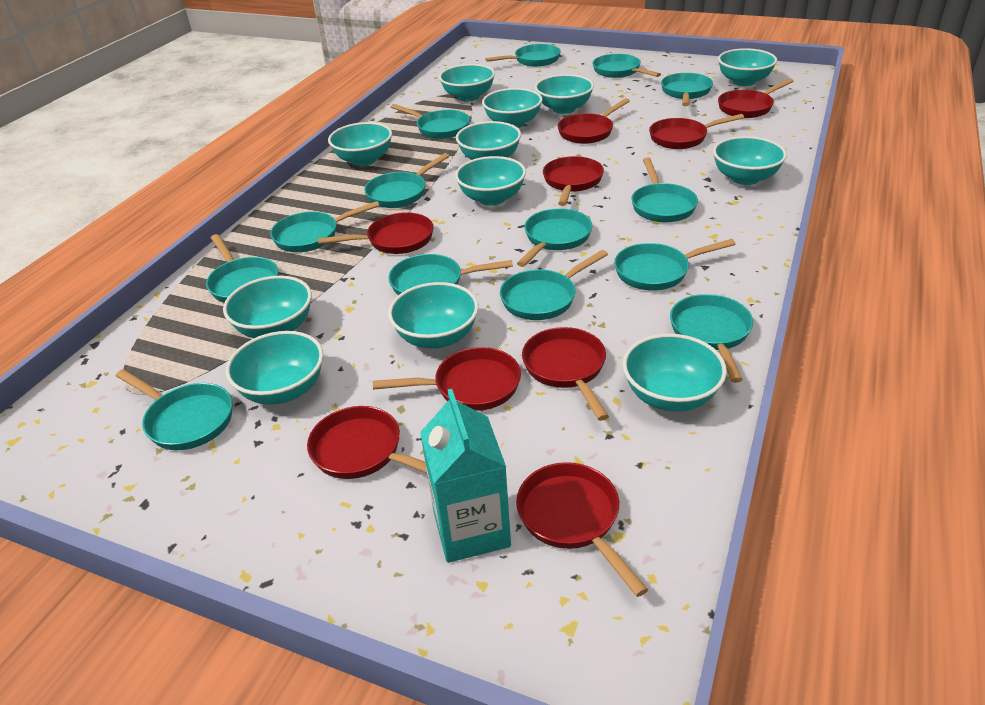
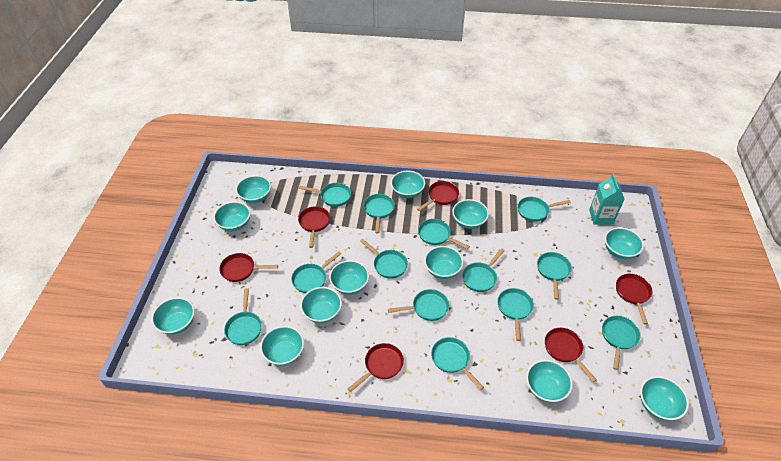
red pan: 9 -> 6
turquoise pan: 14 -> 13

